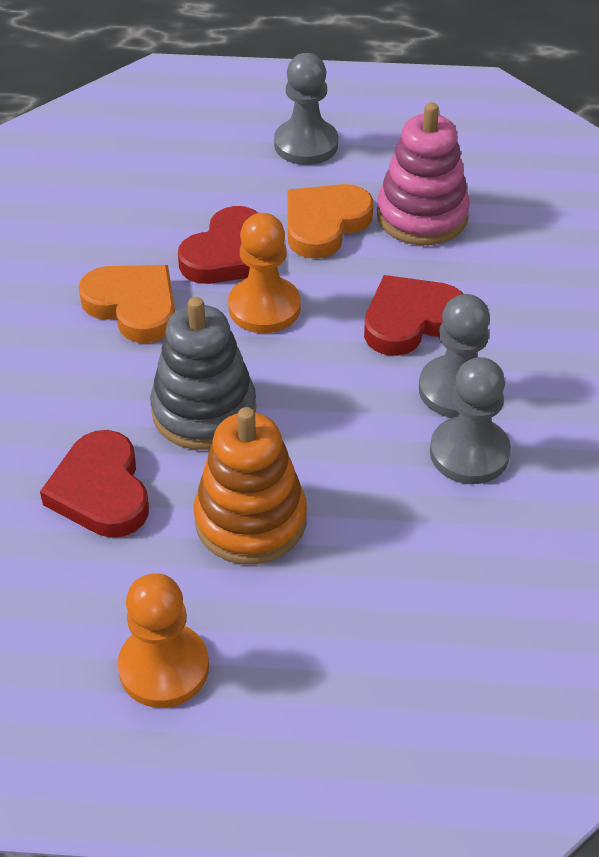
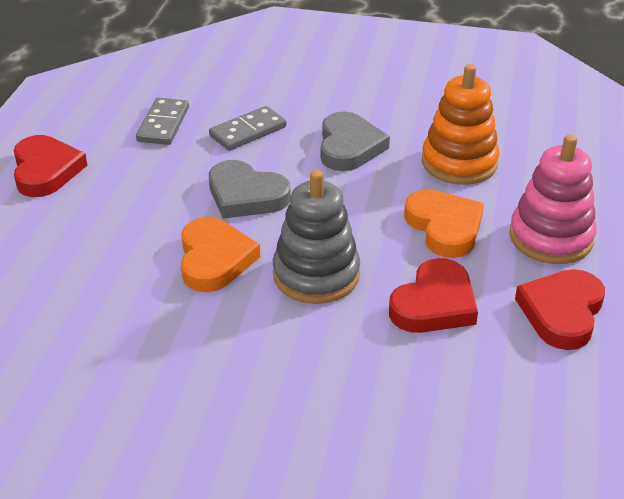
grey domino: 0 -> 2
grey heart: 0 -> 2
grey pawn: 3 -> 0
orange pawn: 2 -> 0

